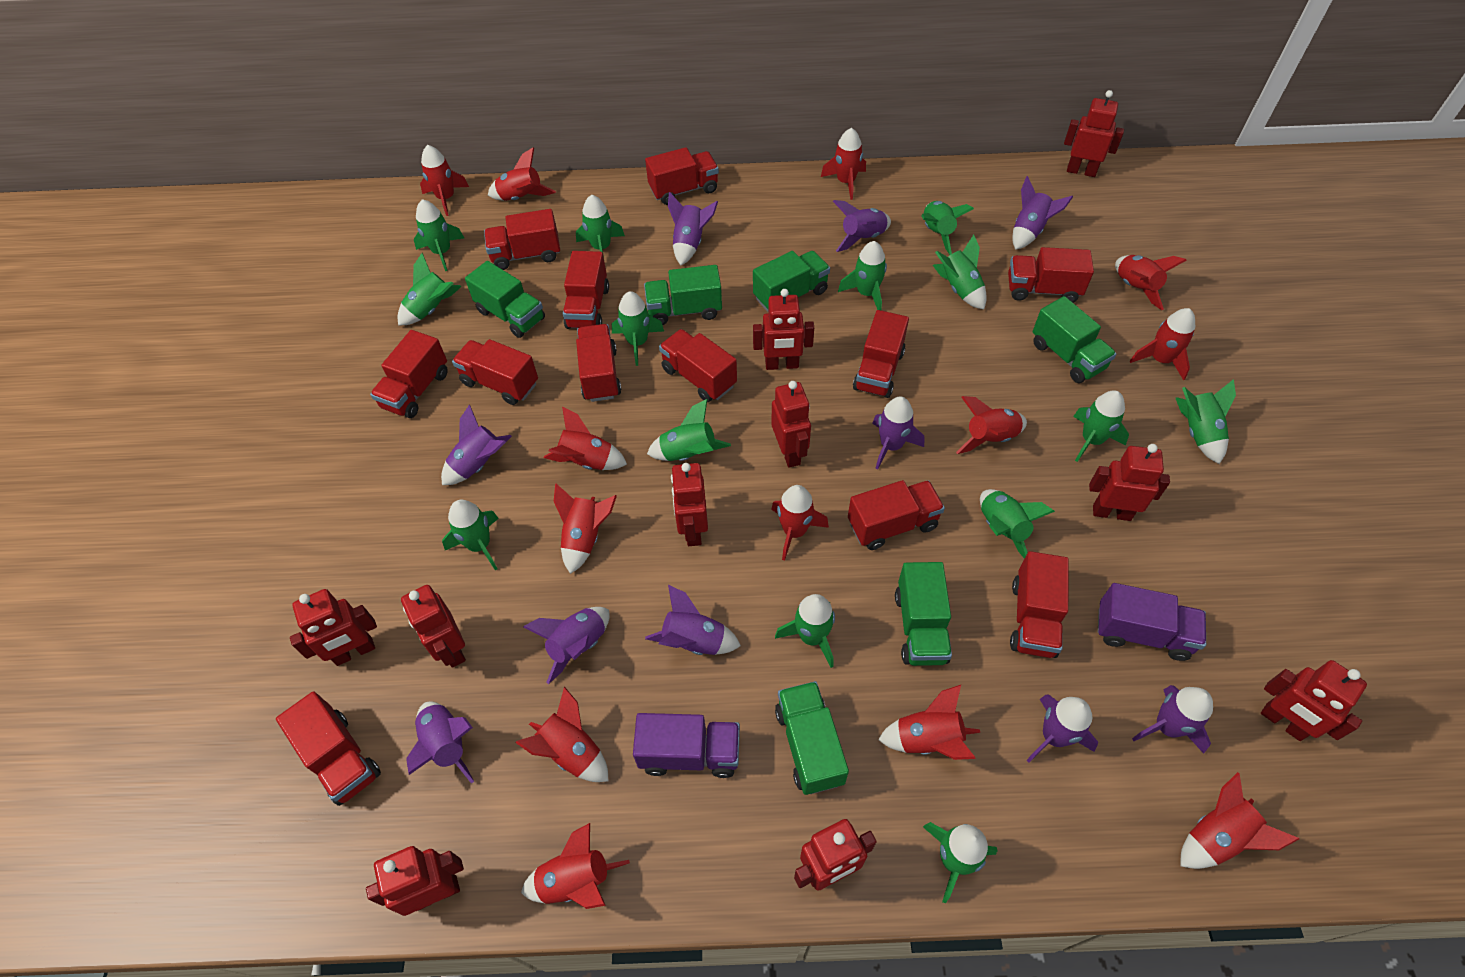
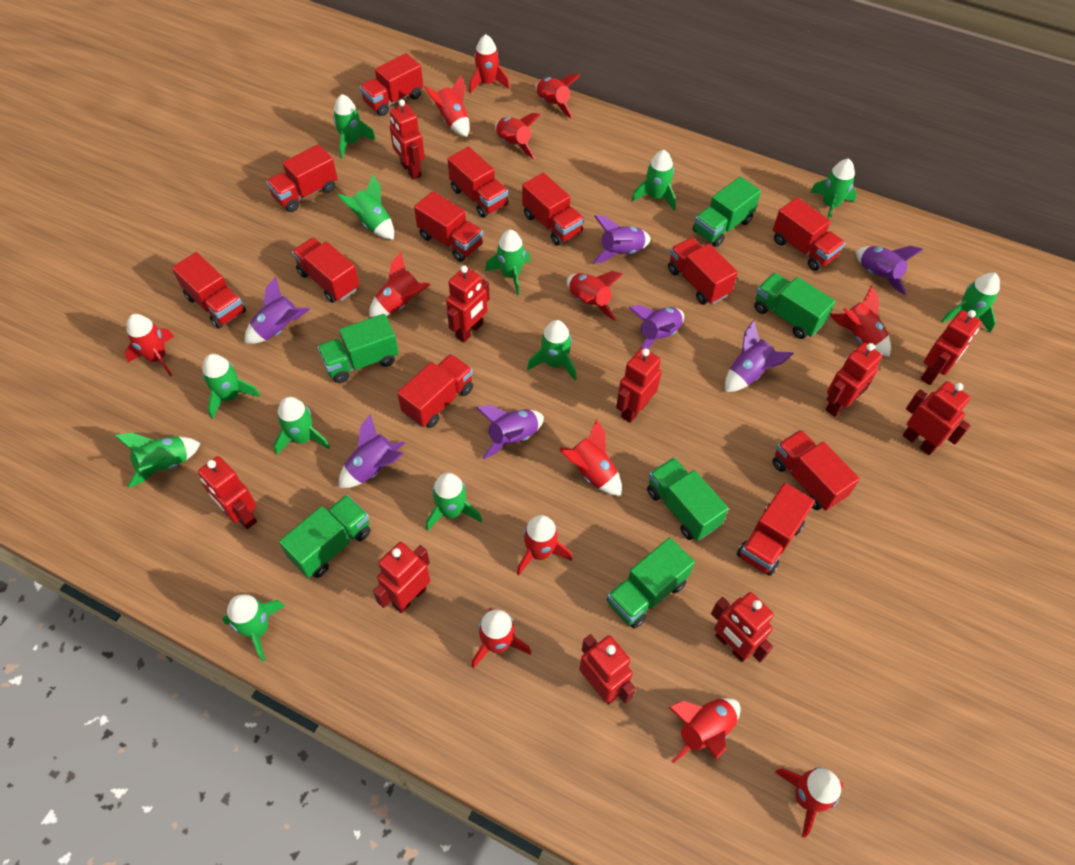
green rocket: 14 -> 12
purple rocket: 10 -> 7
purple truck: 2 -> 0

